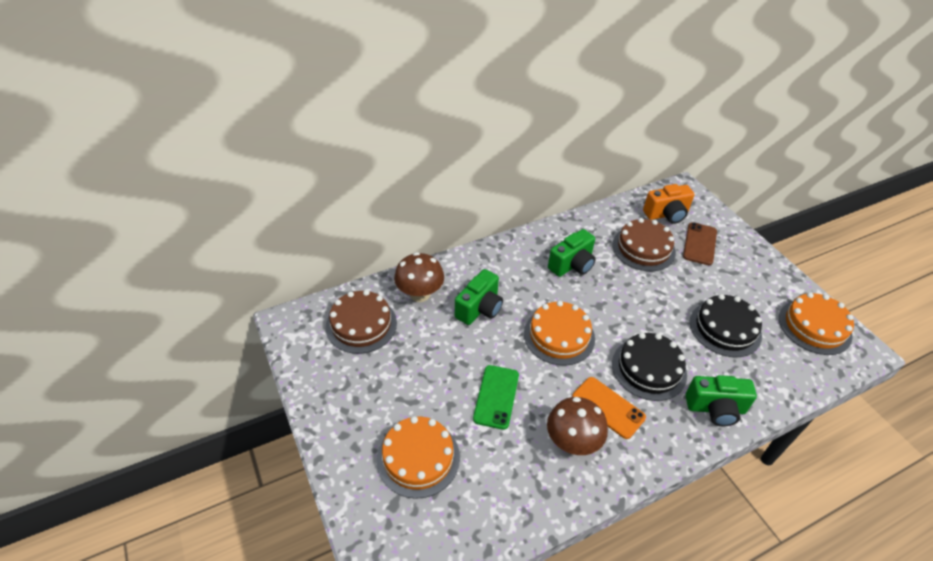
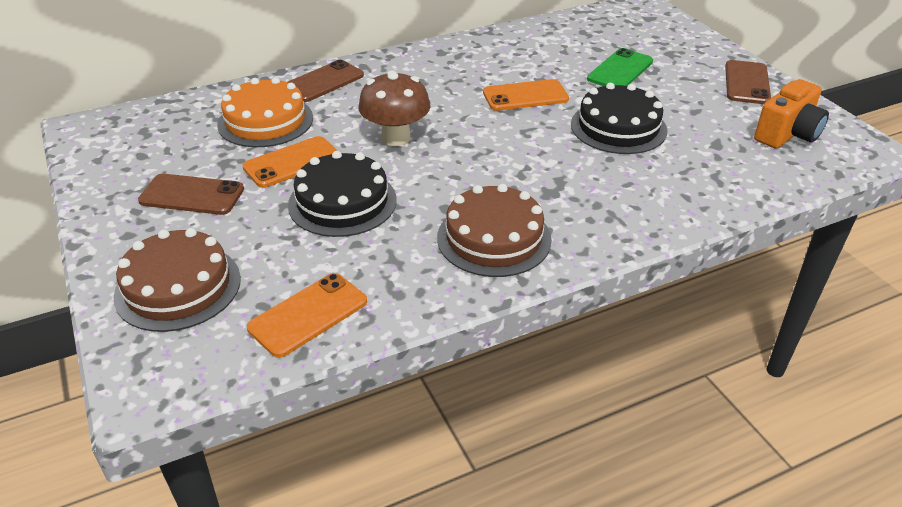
brown mushroom: 2 -> 1
brown phone: 1 -> 3
green camera: 3 -> 0
orange cake: 3 -> 1
orange phone: 1 -> 3

